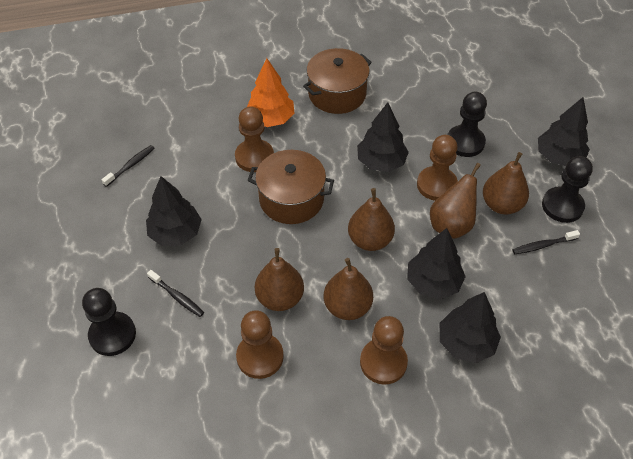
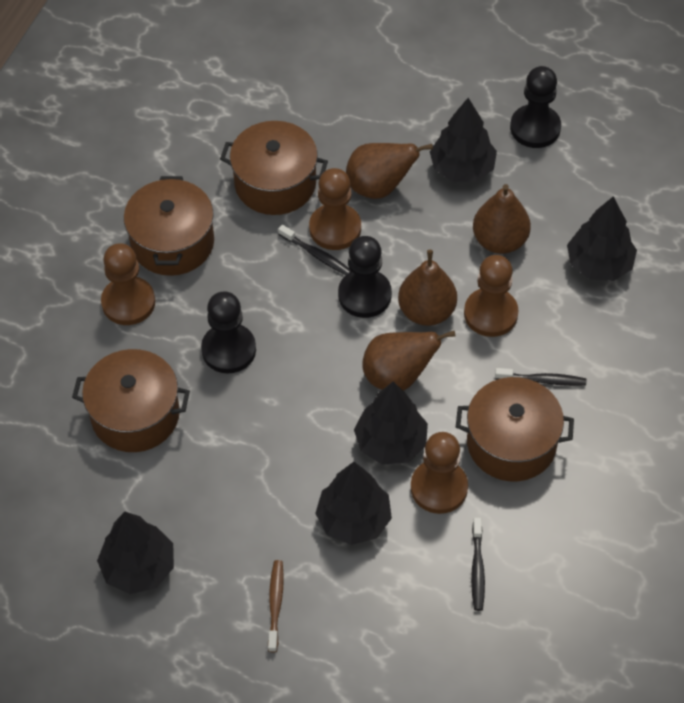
brown pear: 5 -> 4
brown pot: 2 -> 4
brown toothbrush: 0 -> 1
orange tree: 1 -> 0

